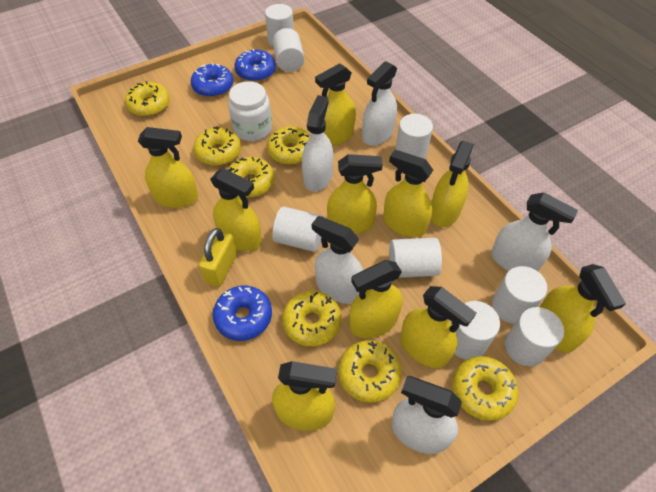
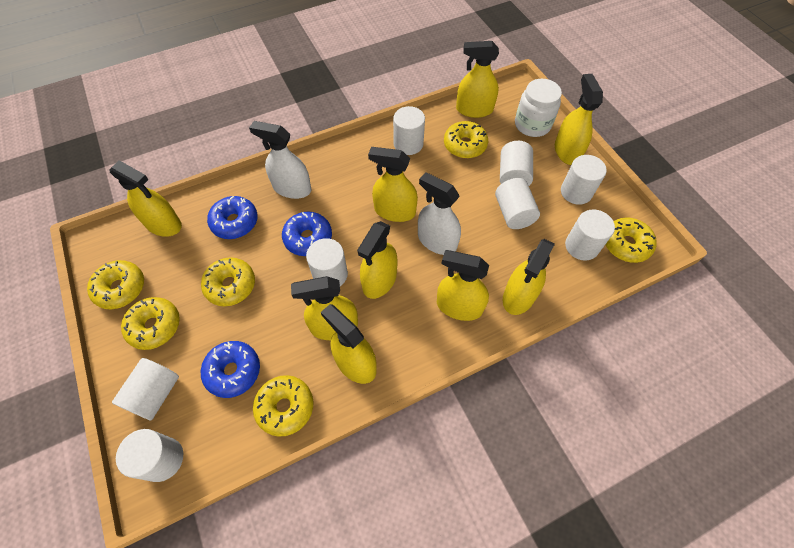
white spray bottle: 5 -> 2
yellow donut: 7 -> 6
yellow padlock: 1 -> 0
yellow spray bottle: 10 -> 9

